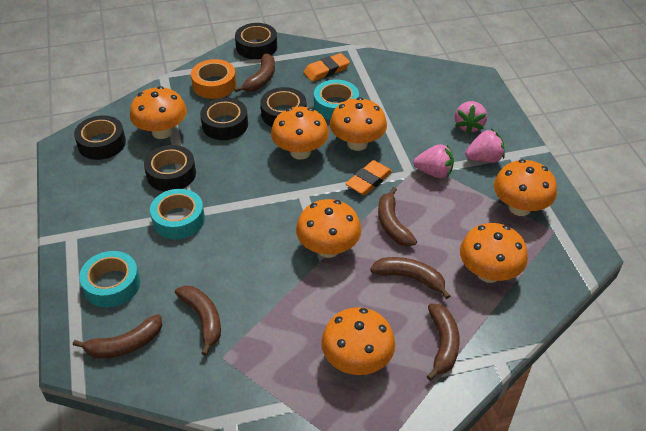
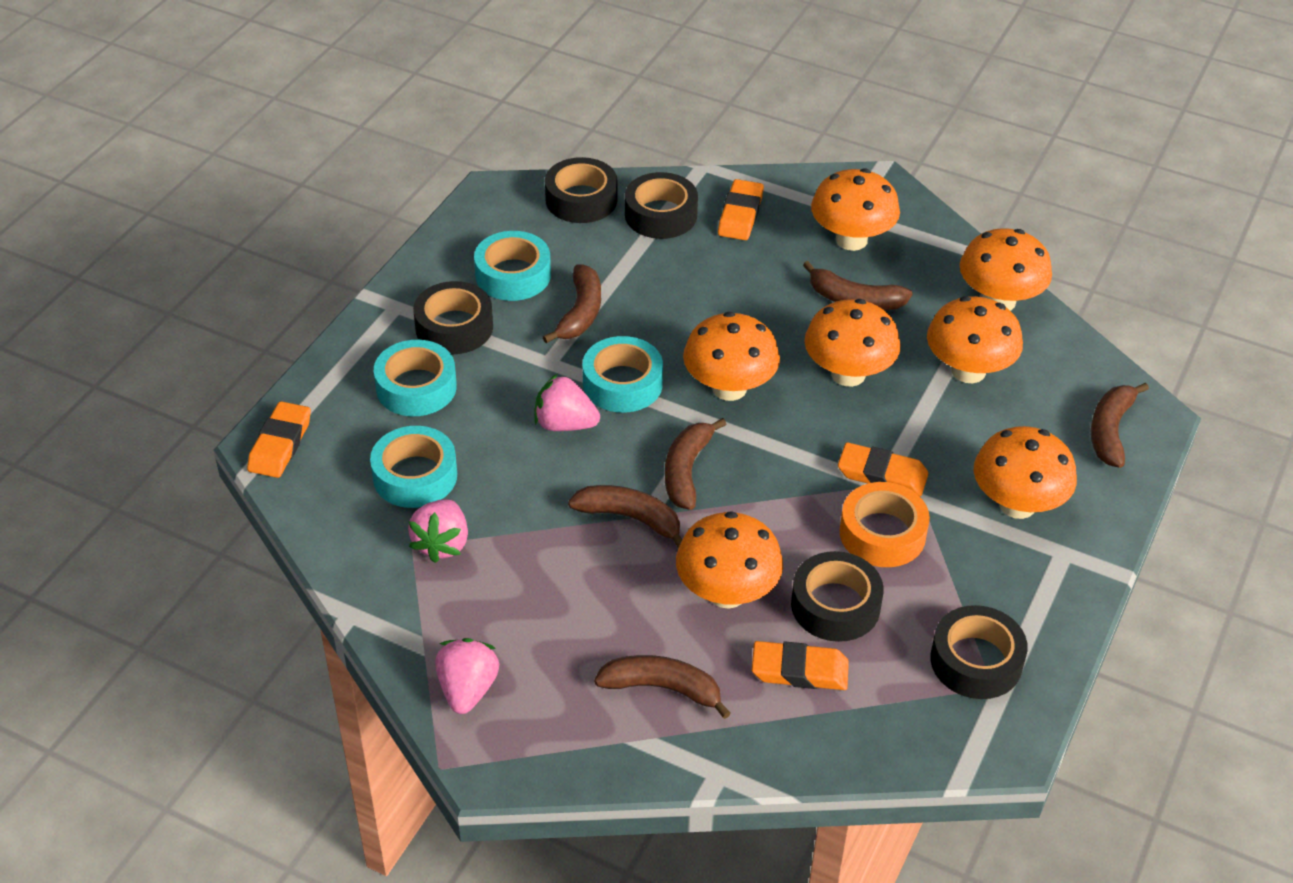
orange eraser: 2 -> 4
turquoise tape: 3 -> 4

